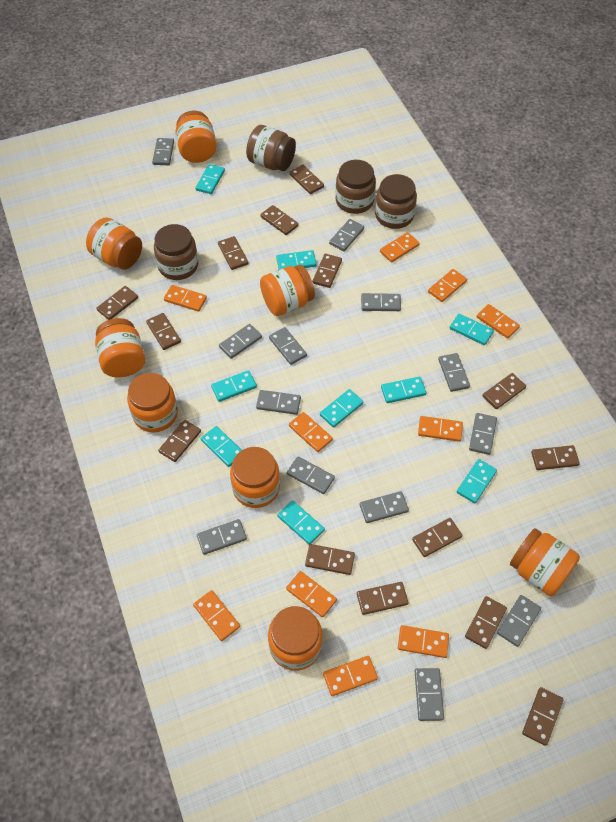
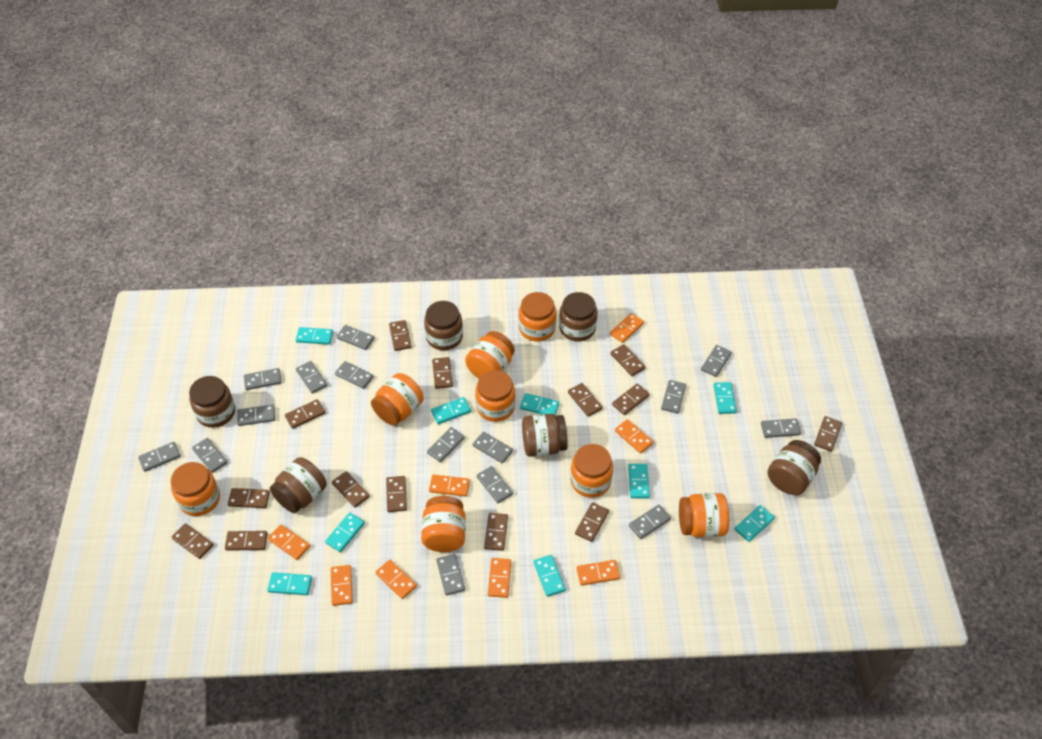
brown jar: 4 -> 6
grey domino: 13 -> 15
orange domino: 10 -> 8

